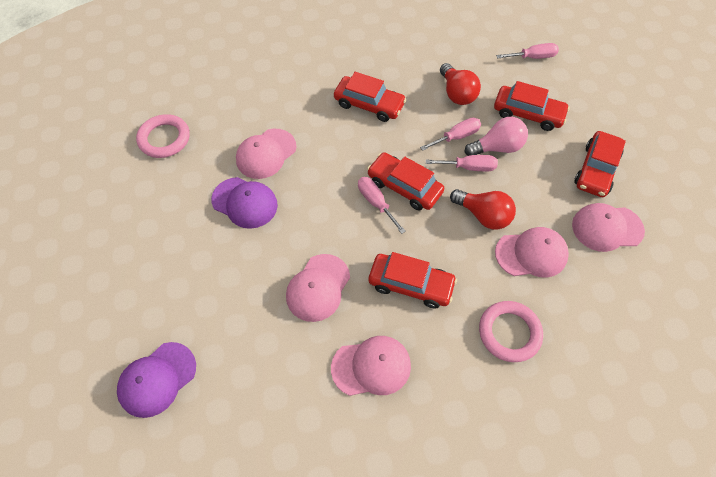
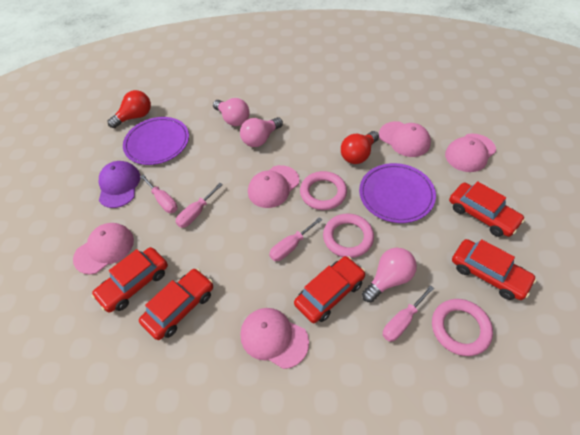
pink light bulb: 1 -> 3
pink ring: 2 -> 3
purple cap: 2 -> 1
purple plate: 0 -> 2

